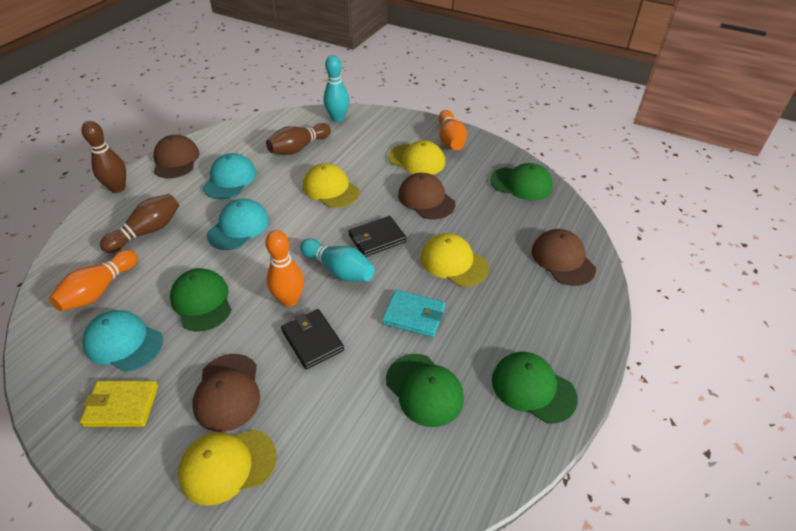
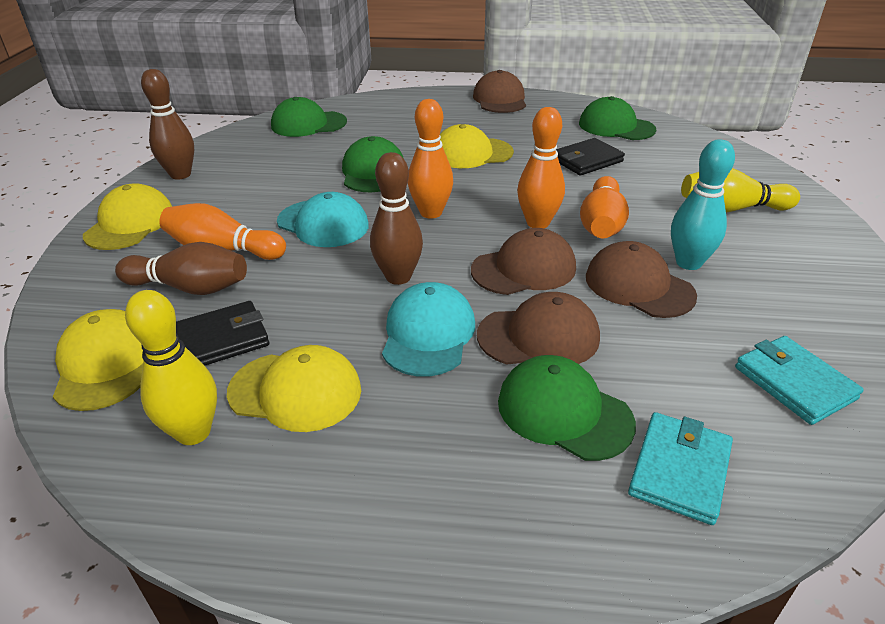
orange bowling pin: 3 -> 4
turquoise bowling pin: 2 -> 1
turquoise cap: 3 -> 2
turquoise wallet: 1 -> 2
yellow bowling pin: 0 -> 2
yellow wallet: 1 -> 0

